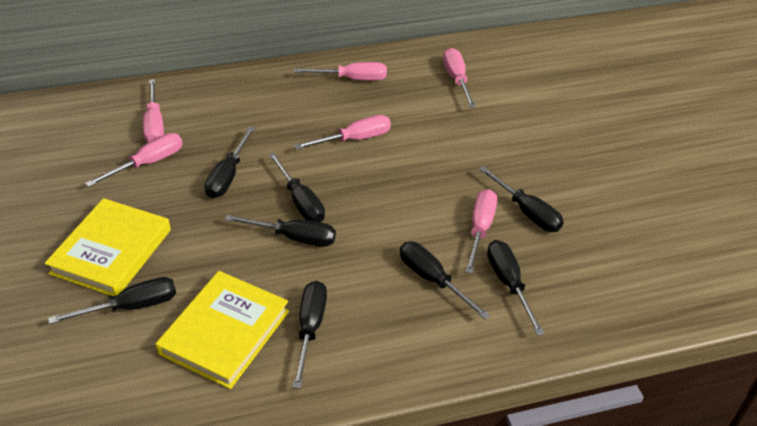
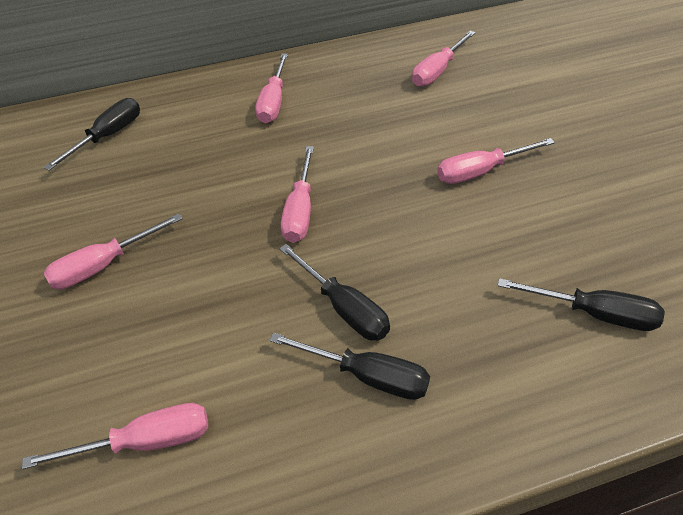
black screwdriver: 8 -> 4
yellow book: 2 -> 0

